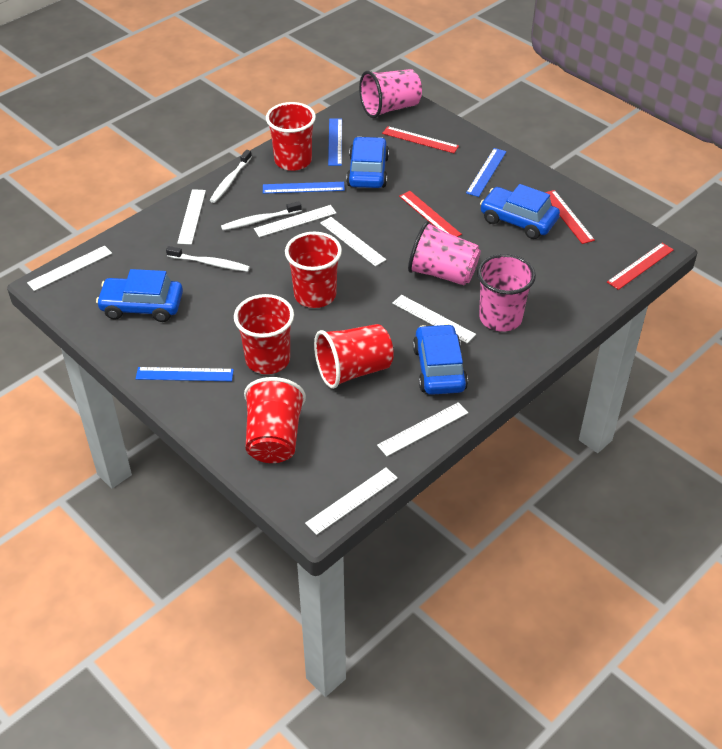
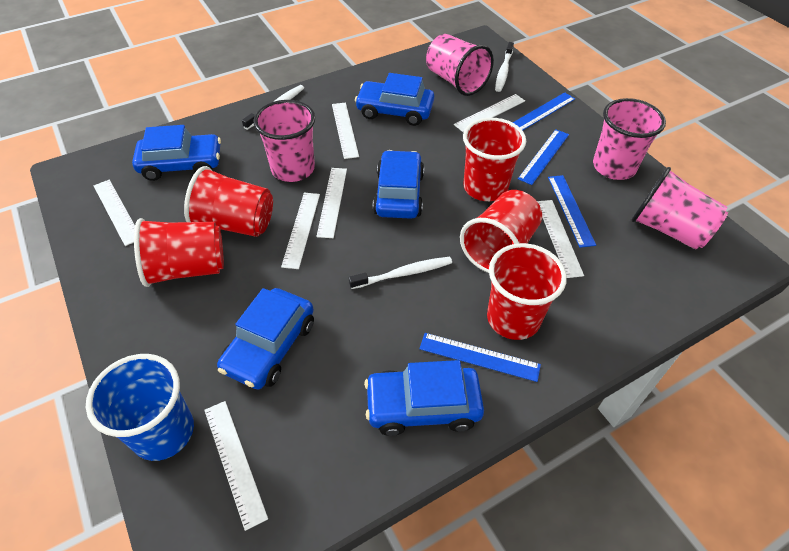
blue car: 4 -> 5
blue cup: 0 -> 1
pink cup: 3 -> 4
red ruler: 4 -> 0

